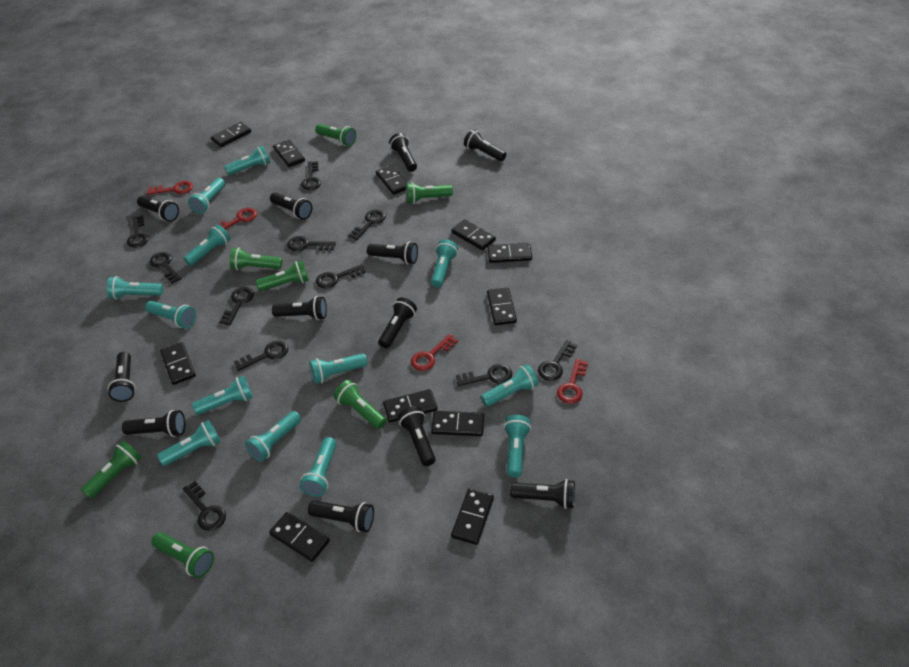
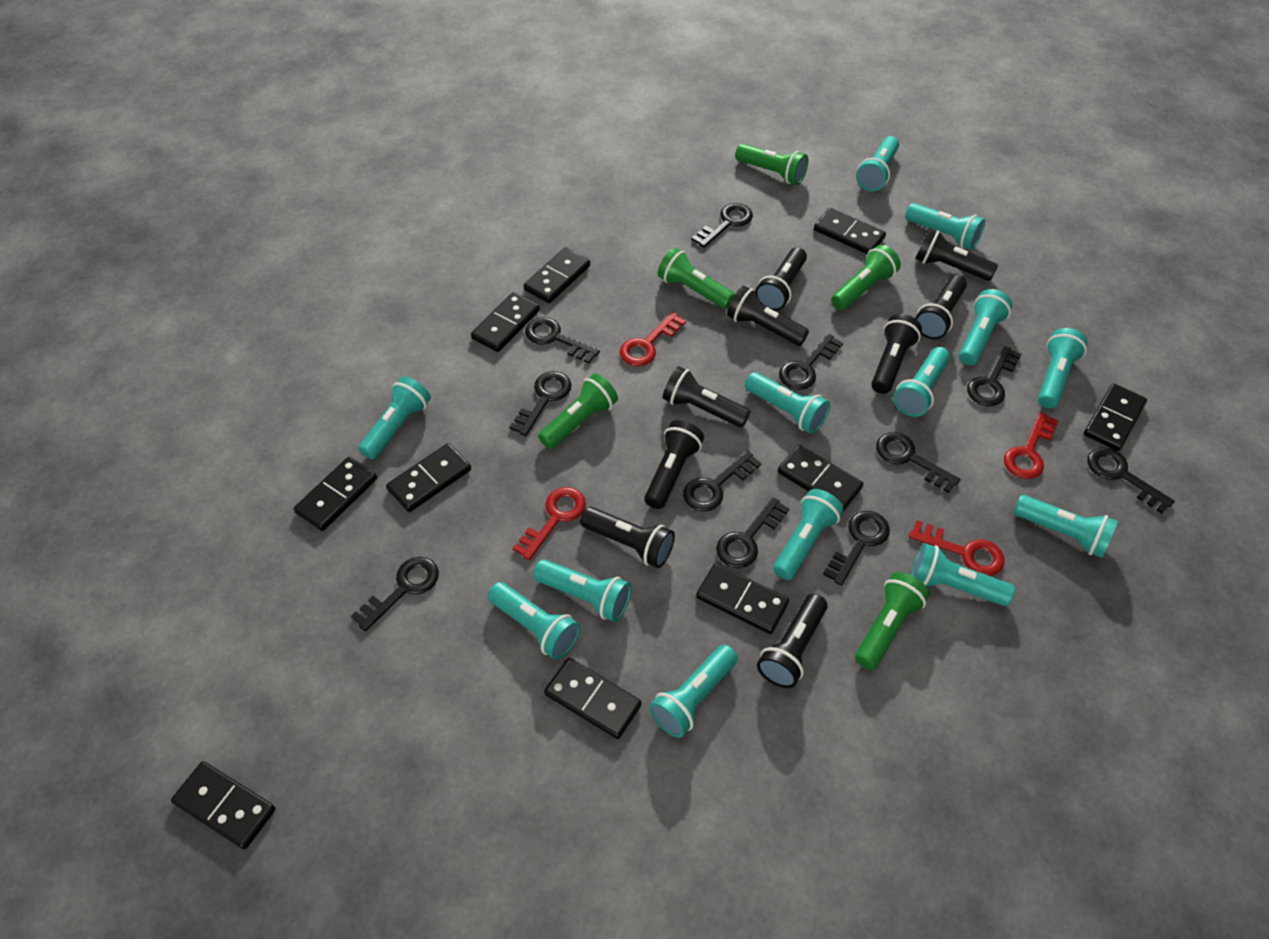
black domino: 11 -> 10
black flashlight: 12 -> 9
green flashlight: 7 -> 5

